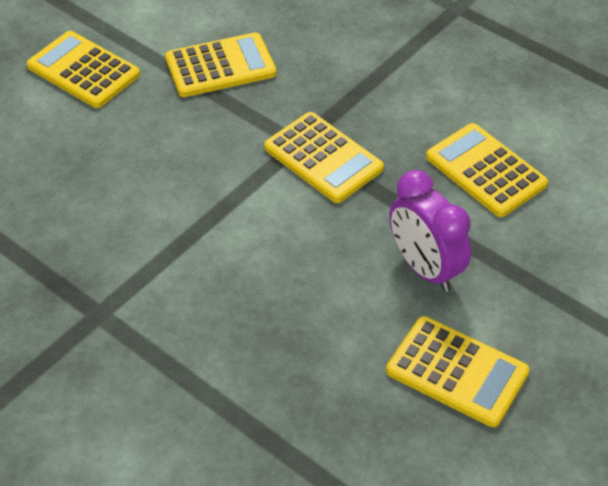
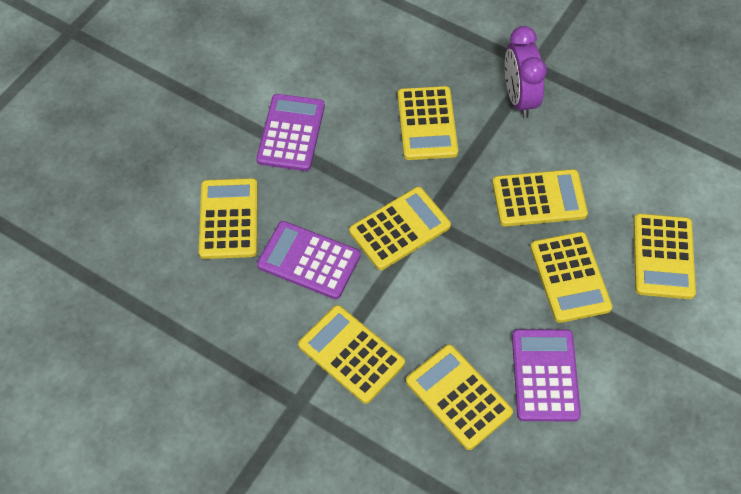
purple calculator: 0 -> 3
yellow calculator: 5 -> 8

